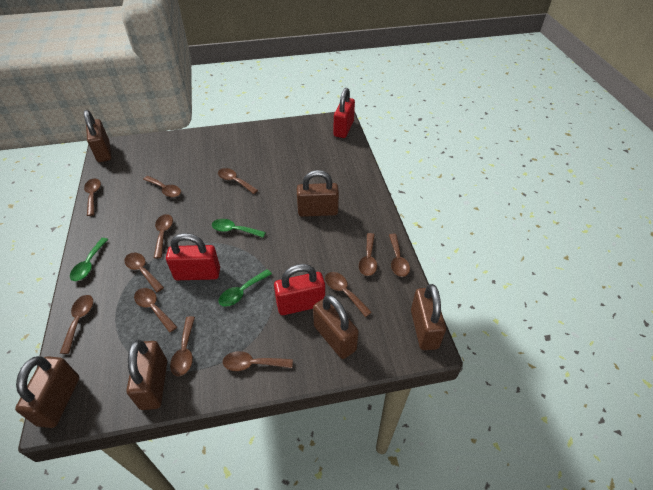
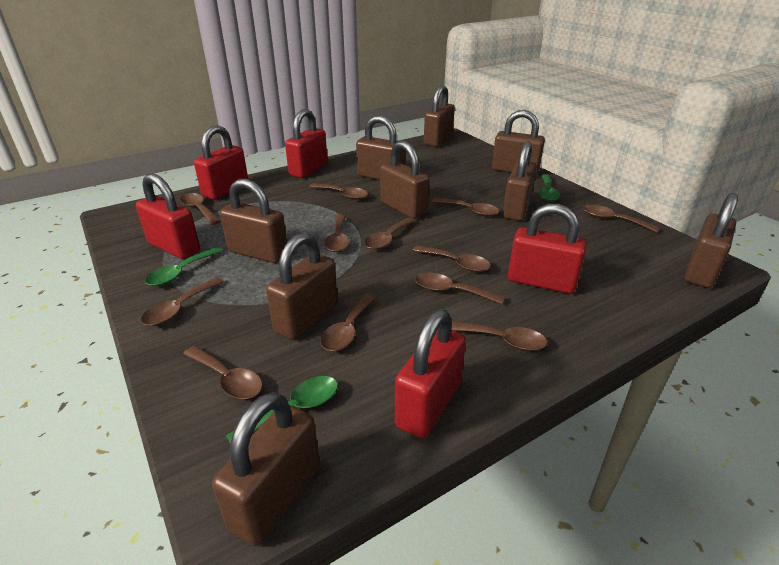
brown padlock: 6 -> 9
red padlock: 3 -> 5

